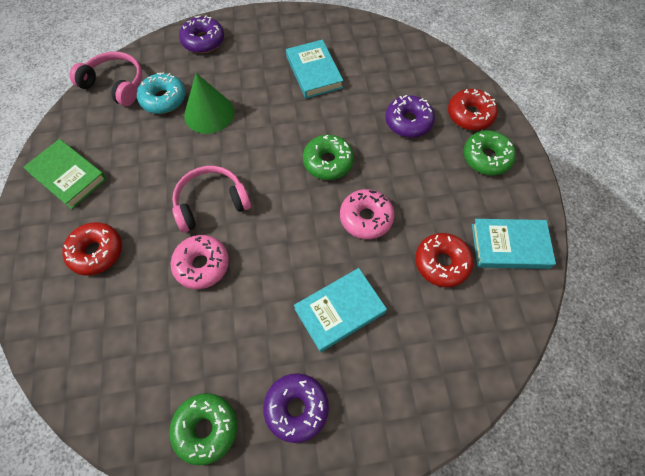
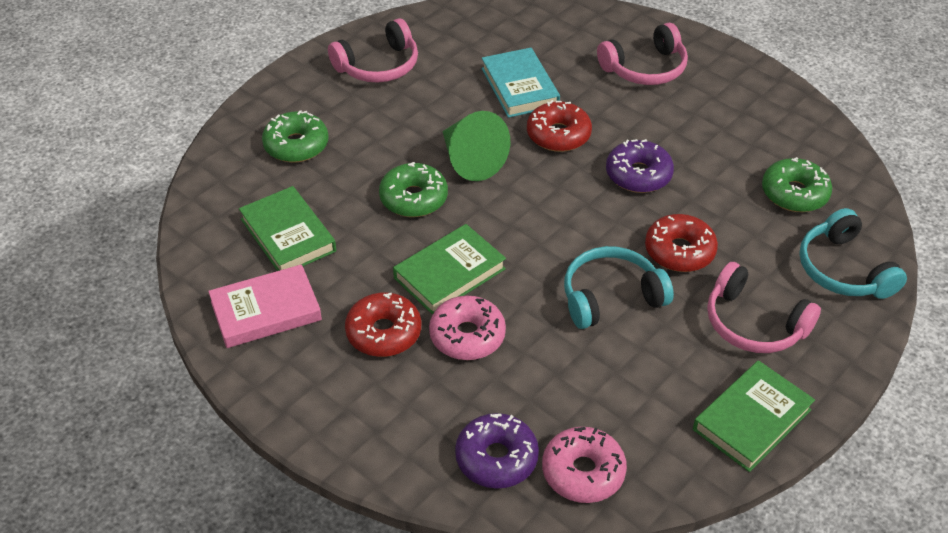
green book: 1 -> 3
pink book: 0 -> 1
pink headphones: 2 -> 3
purple donut: 3 -> 2
turquoise book: 3 -> 1
turquoise donut: 1 -> 0
turquoise headphones: 0 -> 2

